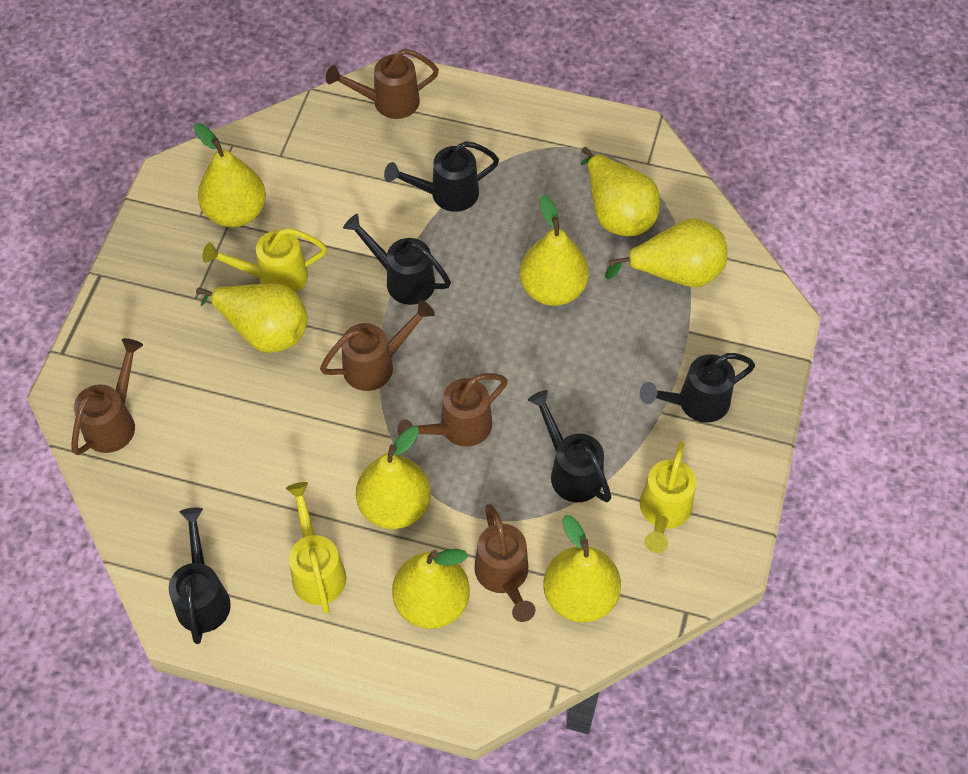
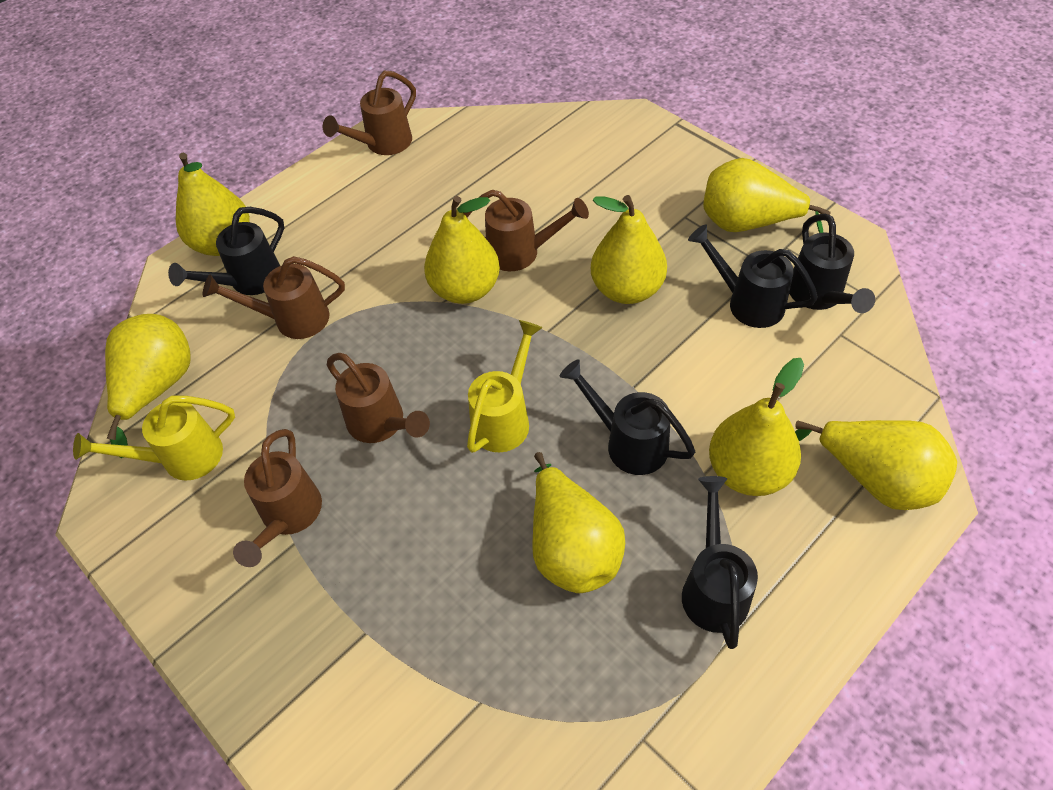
yellow watering can: 3 -> 2

